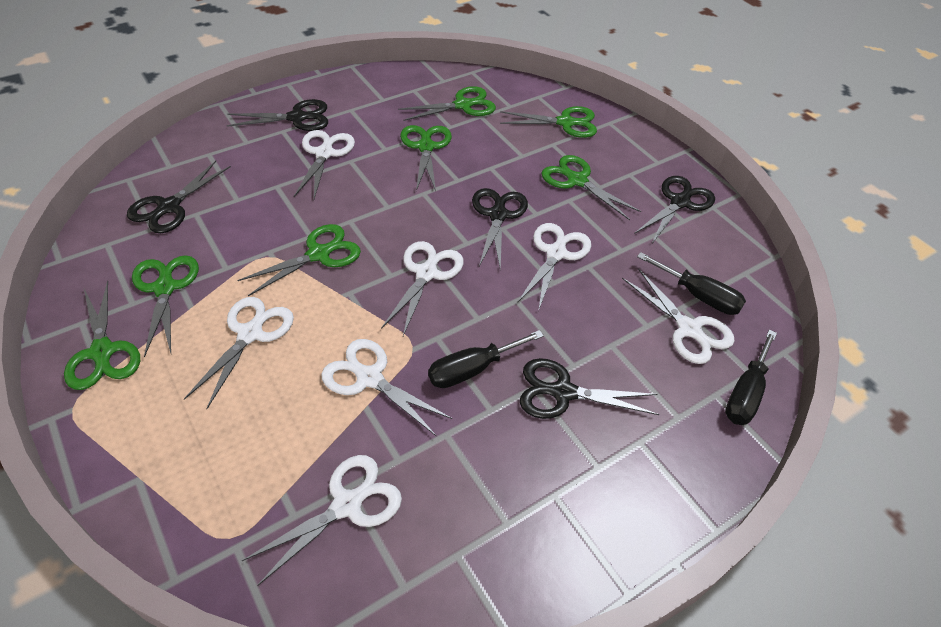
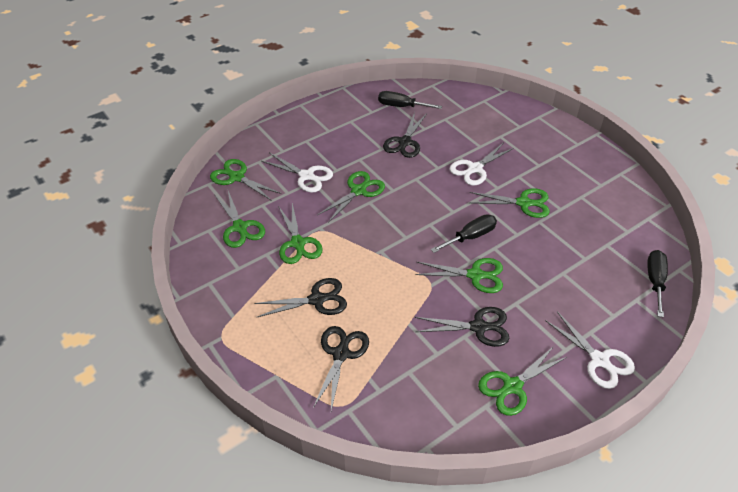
black scissors: 5 -> 4
white scissors: 7 -> 3

